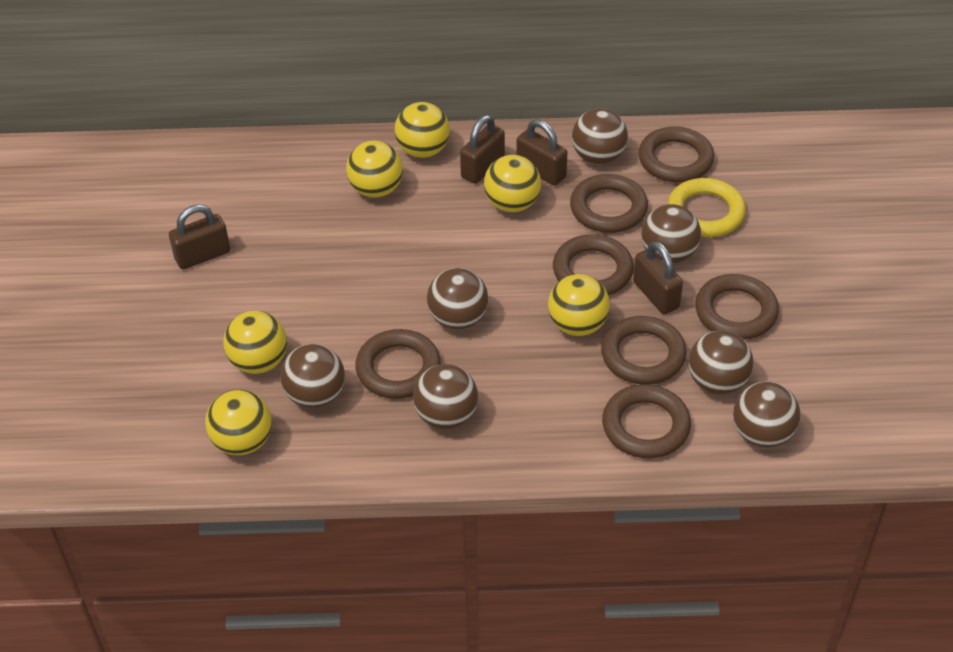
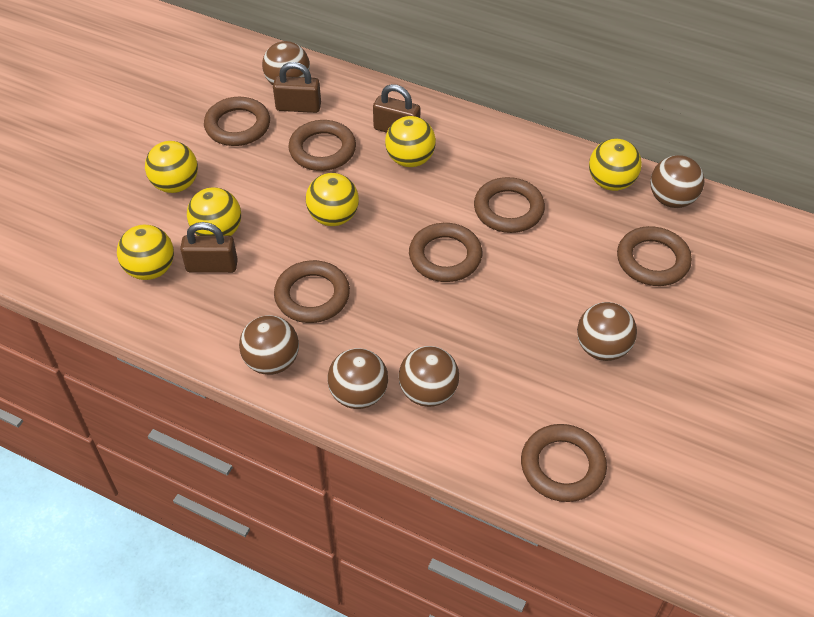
brown ball: 7 -> 6
brown padlock: 4 -> 3
yellow ring: 1 -> 0

